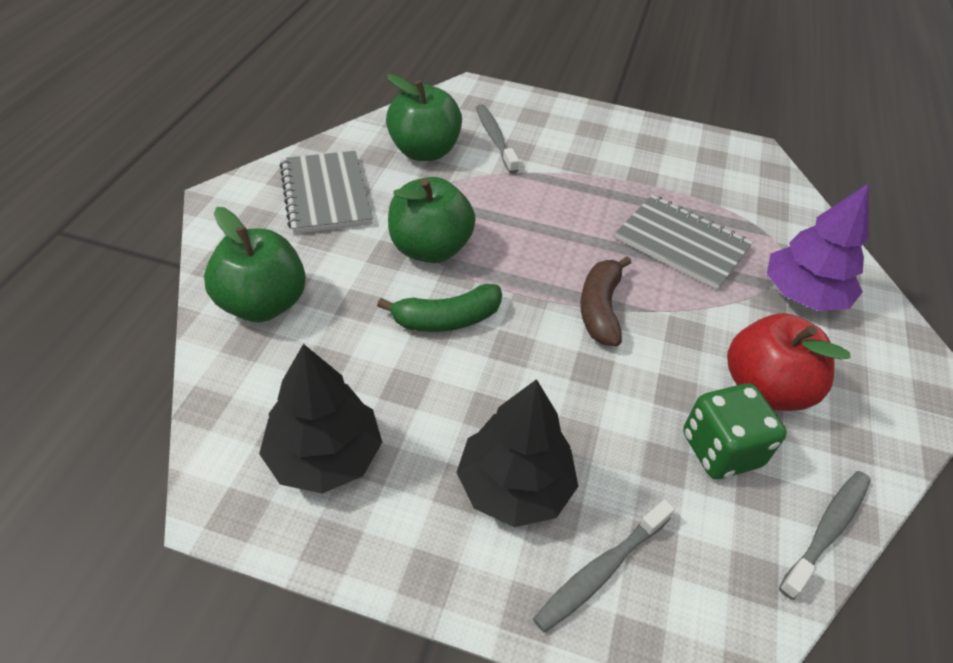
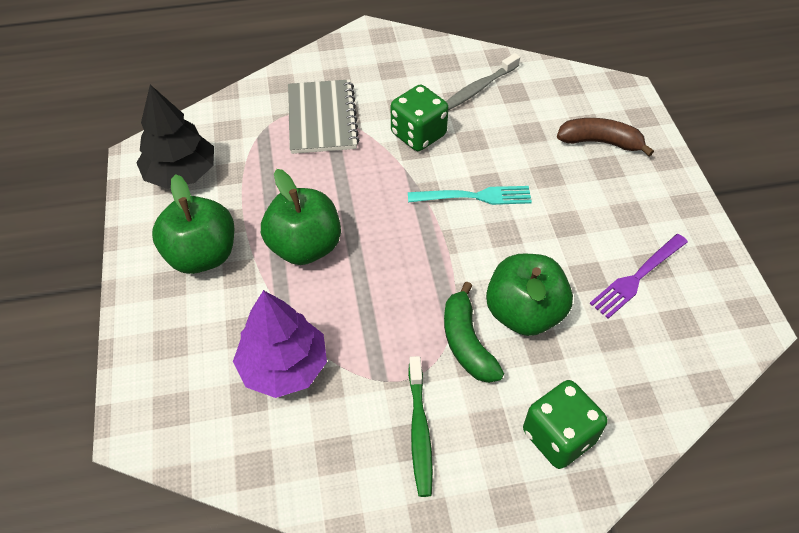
black tree: 2 -> 1
green dice: 1 -> 2
green toothbrush: 0 -> 1
grey notebook: 2 -> 1
grey toothbrush: 3 -> 1
purple fork: 0 -> 1
red apple: 1 -> 0
turquoise fork: 0 -> 1

